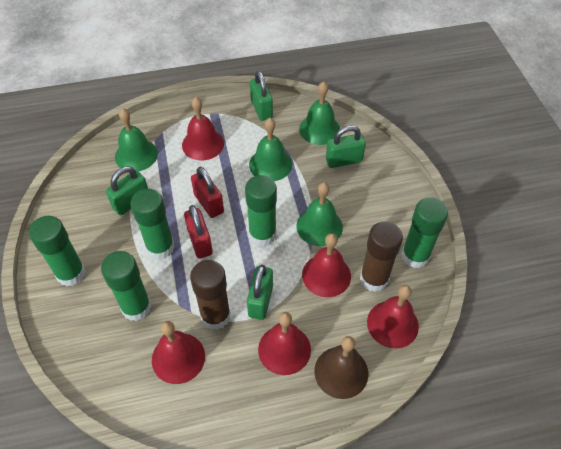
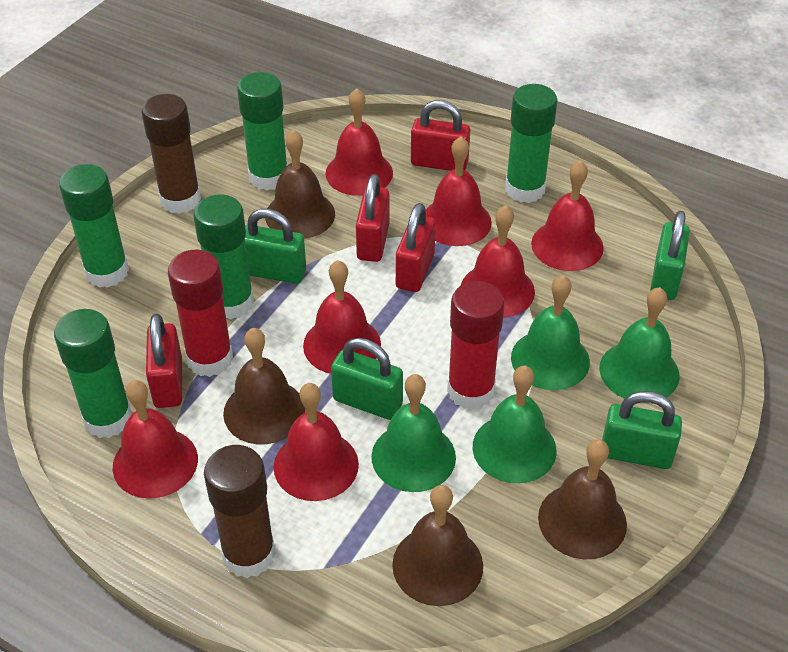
brown bell: 1 -> 4
red bell: 5 -> 7
red glue stick: 0 -> 2
red padlock: 2 -> 4

